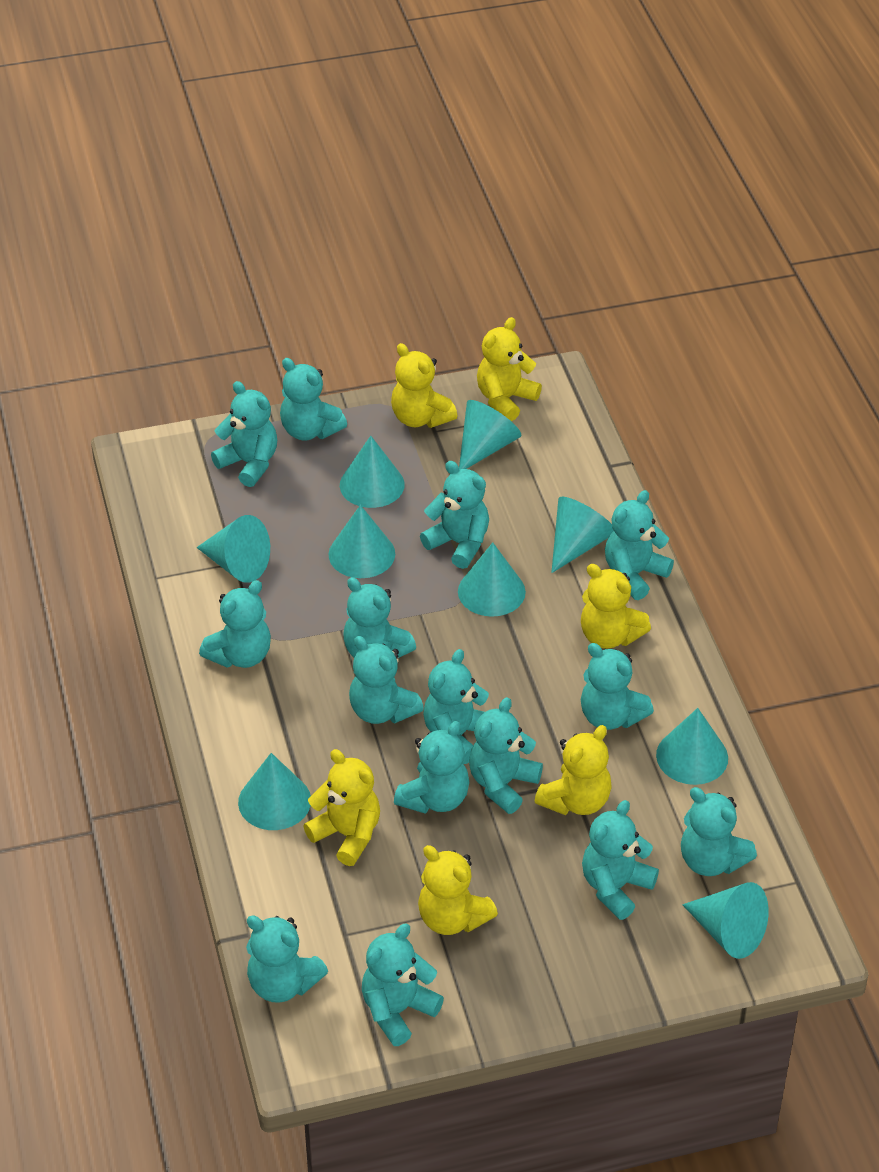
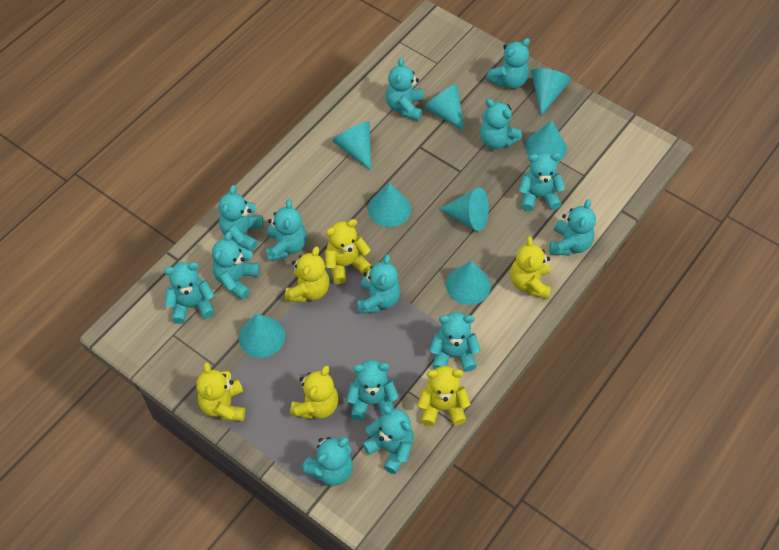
turquoise cone: 9 -> 8
turquoise teddy bear: 15 -> 14

